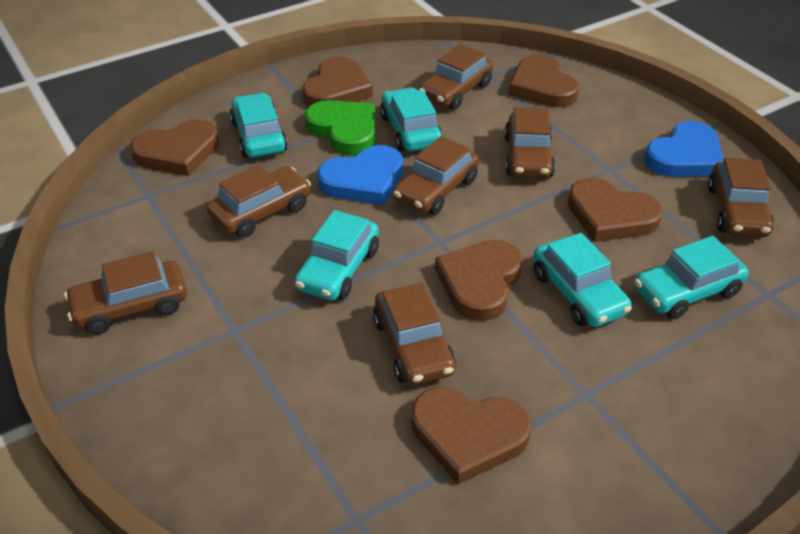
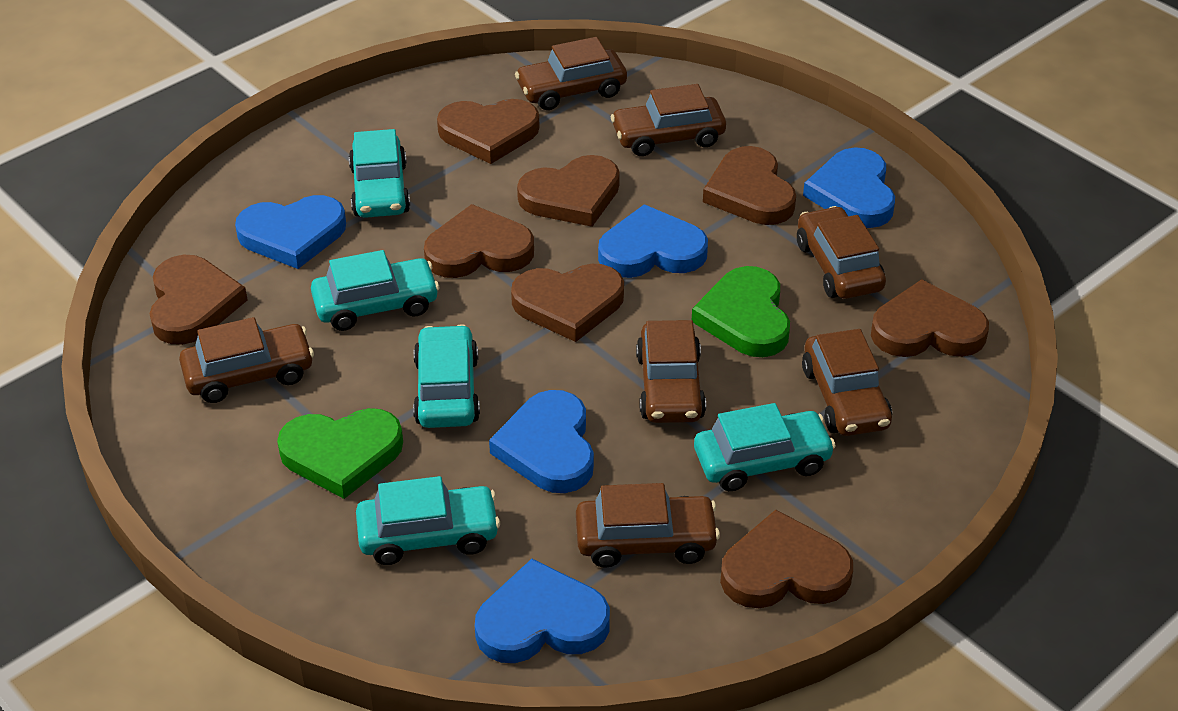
blue heart: 2 -> 5
brown heart: 6 -> 8
green heart: 1 -> 2

